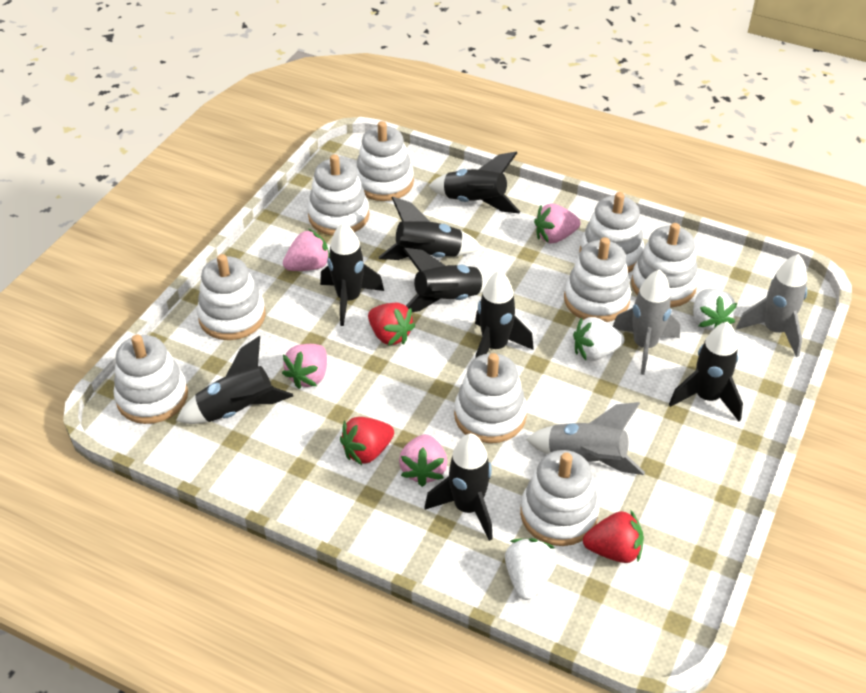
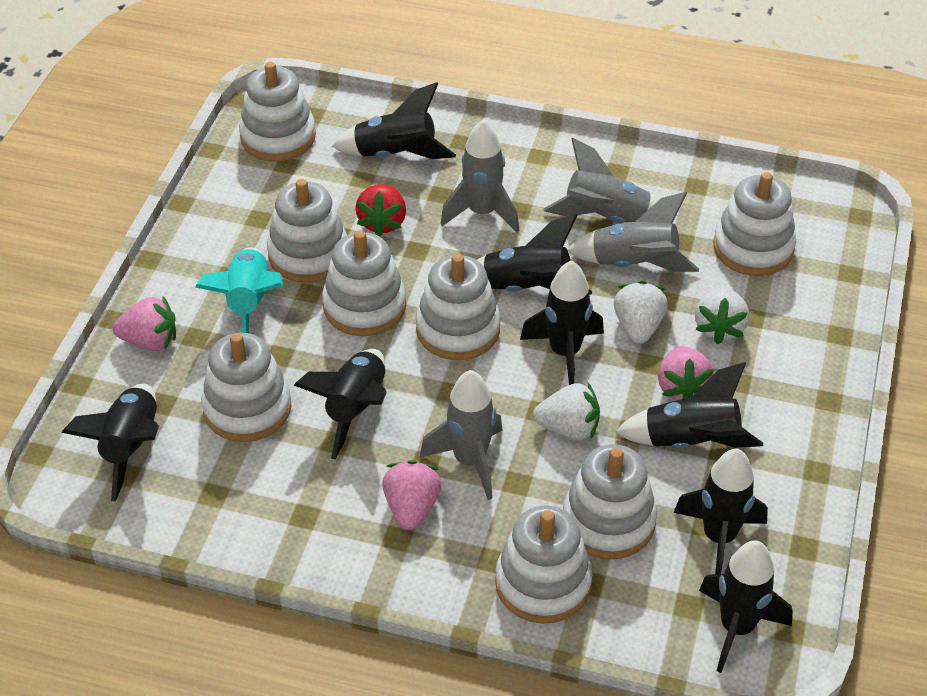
grey rocket: 3 -> 4
pink strawberry: 4 -> 3
red strawberry: 3 -> 1
turquoise rocket: 0 -> 1
white stacking toy: 9 -> 8

